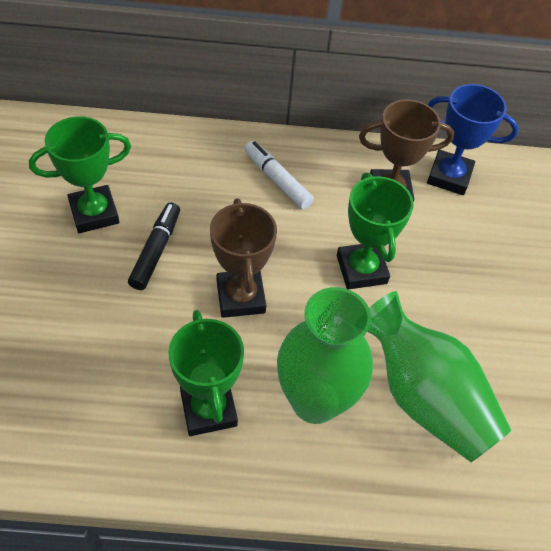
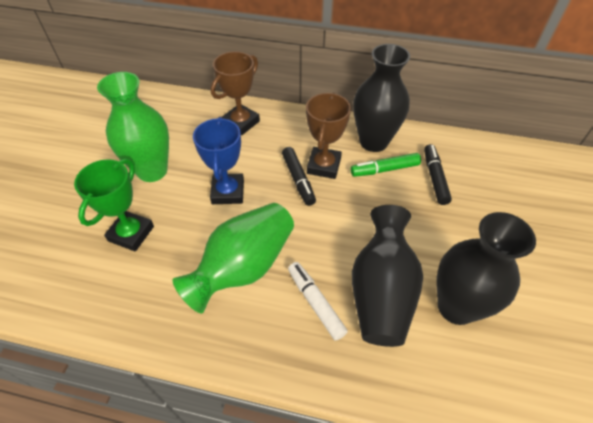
black marker: 1 -> 2
black vase: 0 -> 3
green marker: 0 -> 1
green trophy: 3 -> 1

